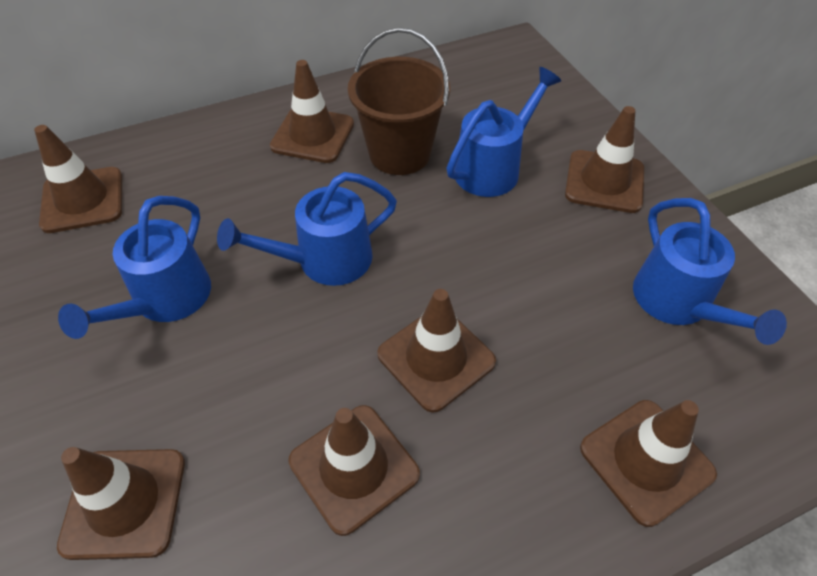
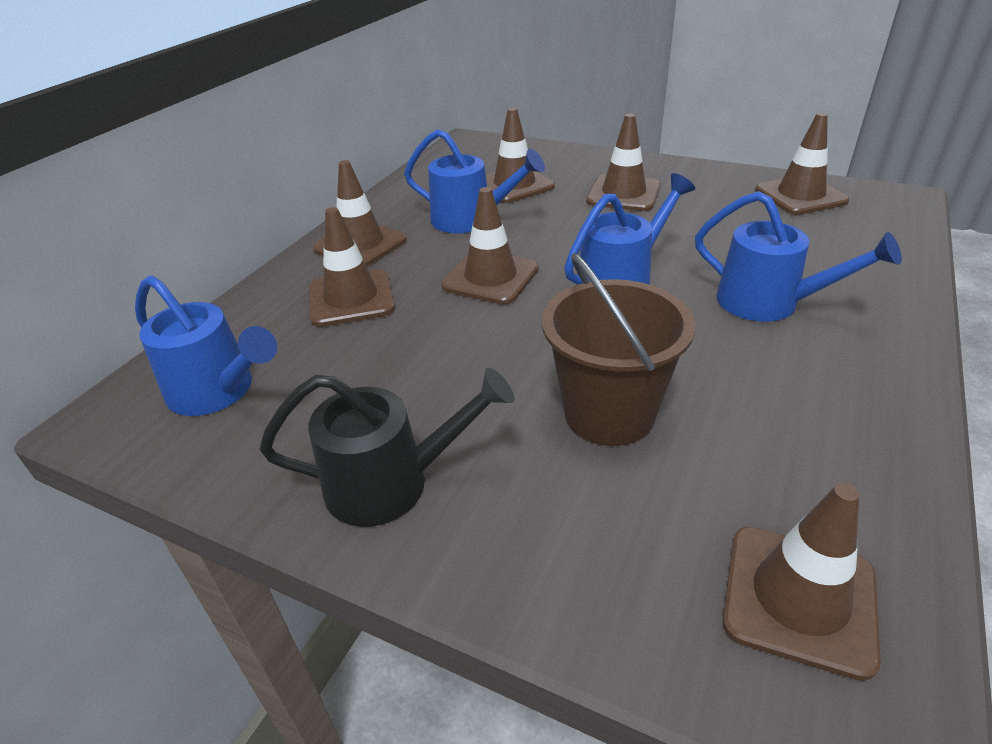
black watering can: 0 -> 1

